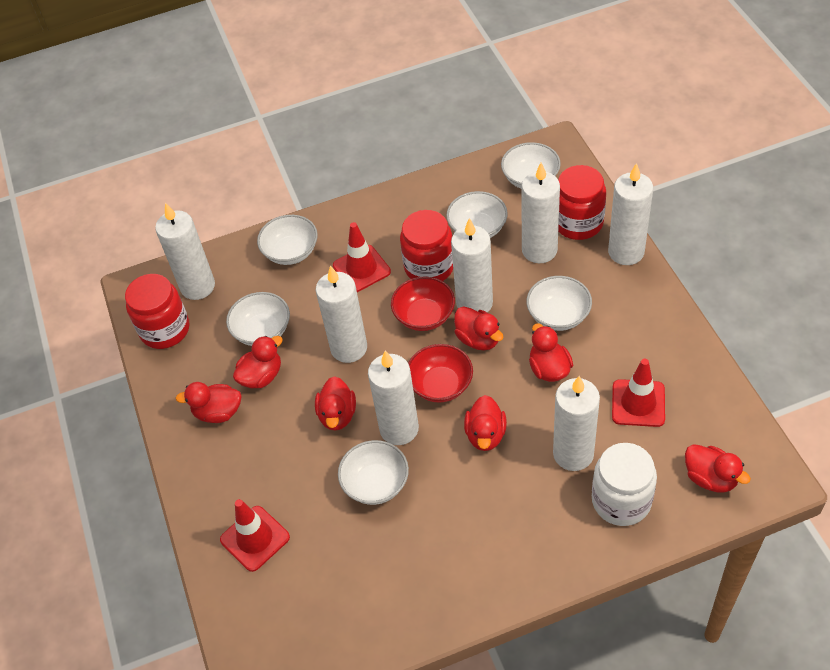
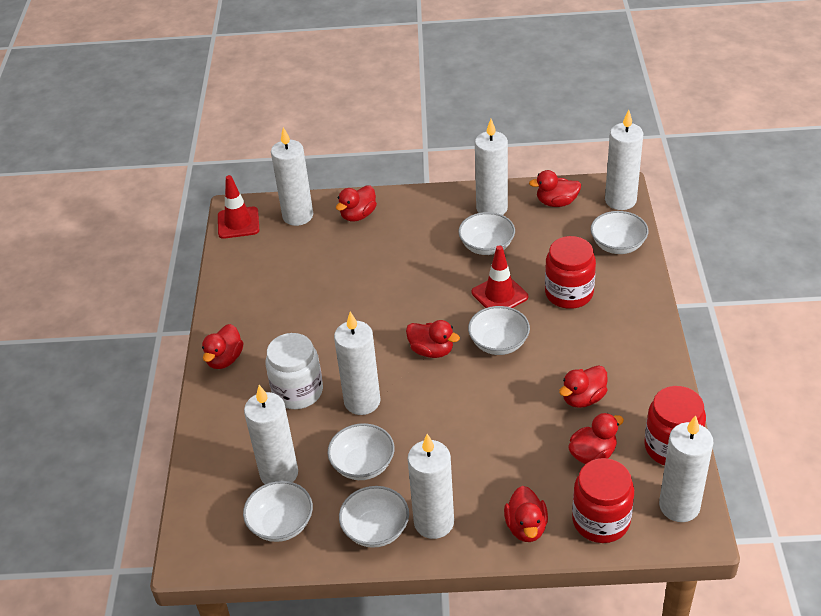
red bowl: 2 -> 0
red traffic cone: 3 -> 2

